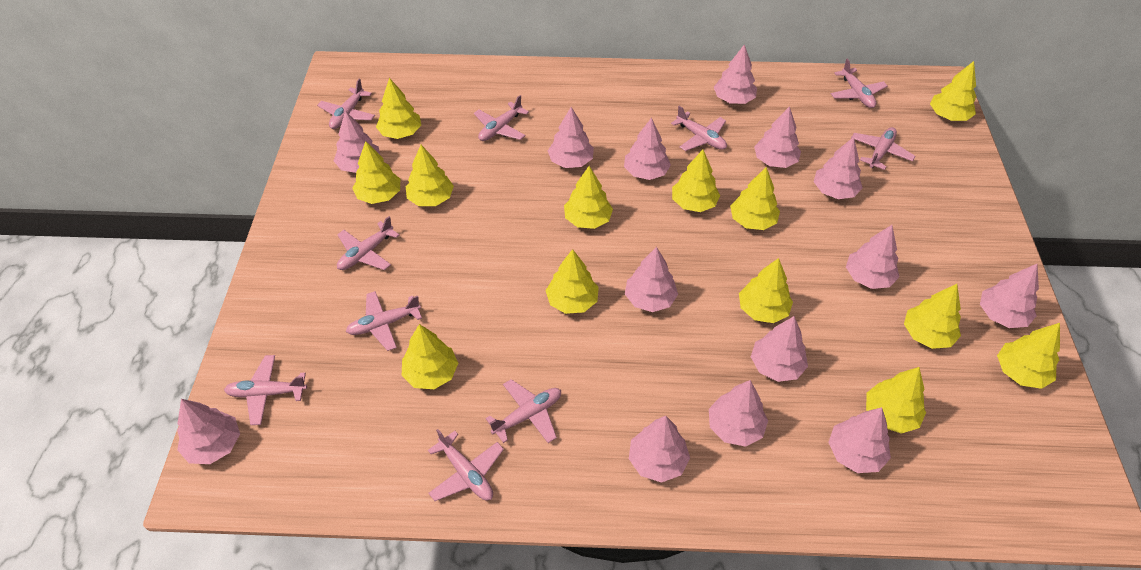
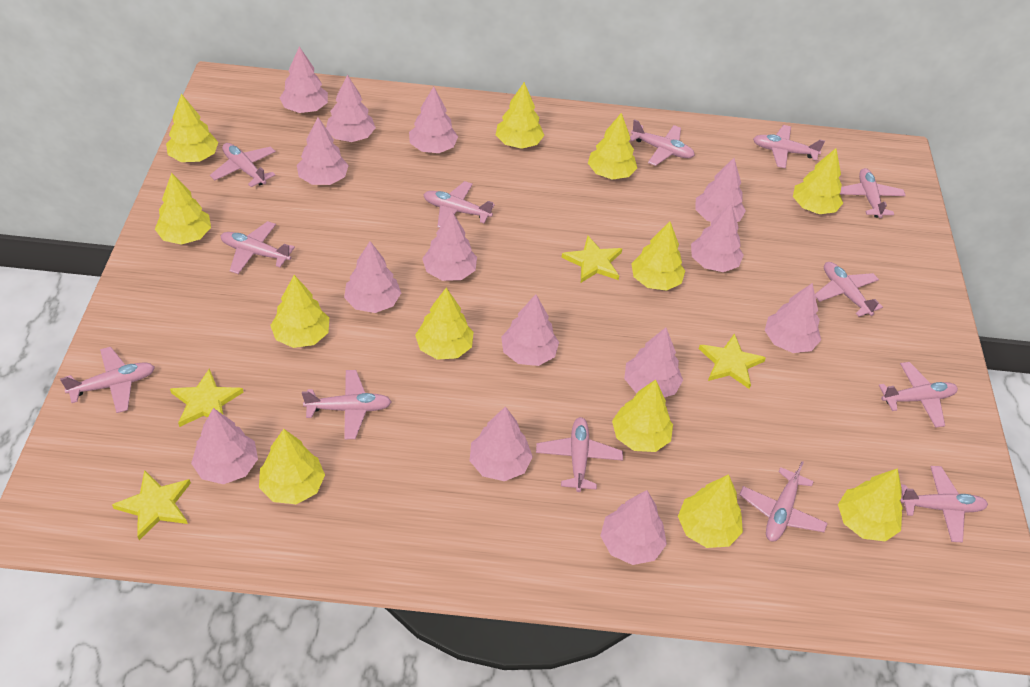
pink plane: 10 -> 13
yellow star: 0 -> 4
yellow tree: 13 -> 12

